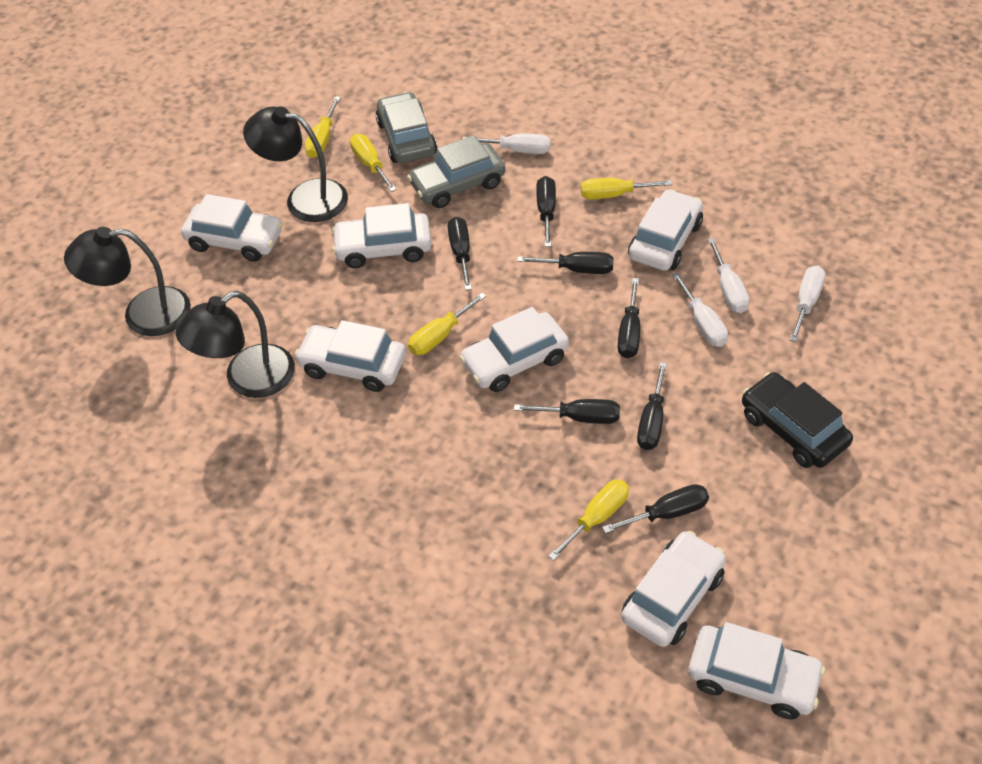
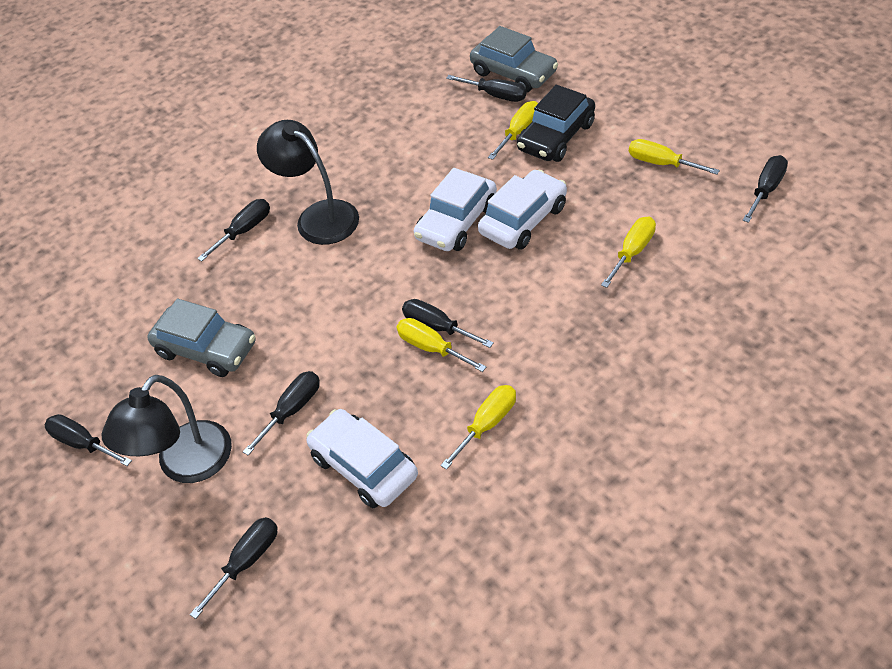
black lamp: 3 -> 2
white car: 7 -> 3
white screwdriver: 4 -> 0

